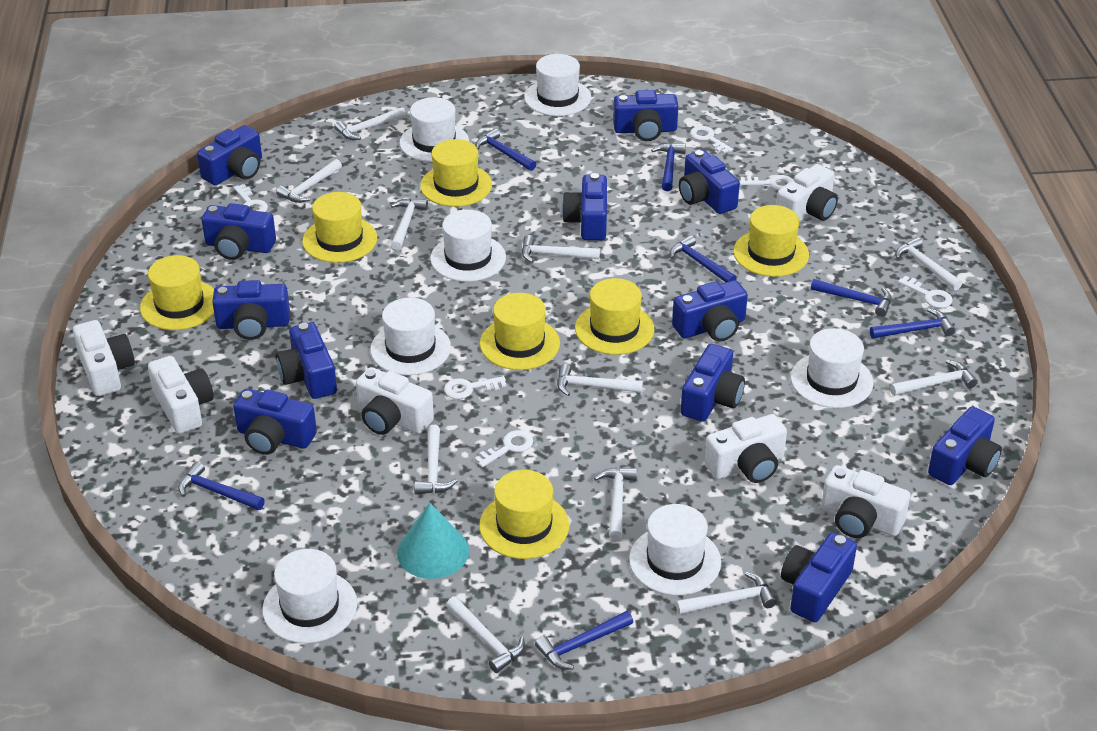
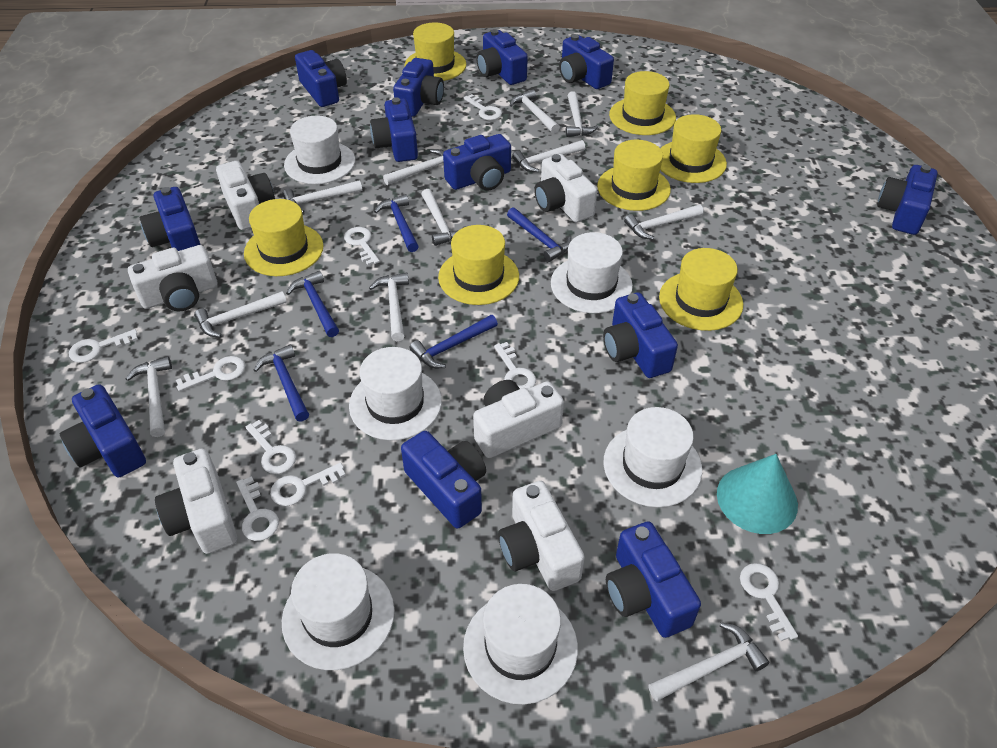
blue hammer: 7 -> 5
white hat: 7 -> 6
white key: 6 -> 9

